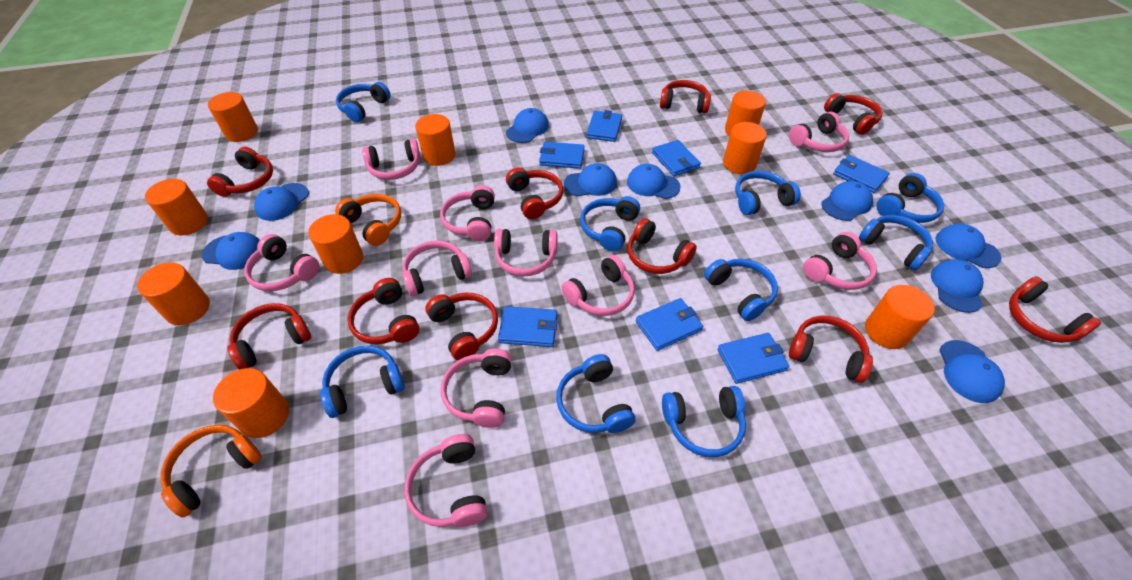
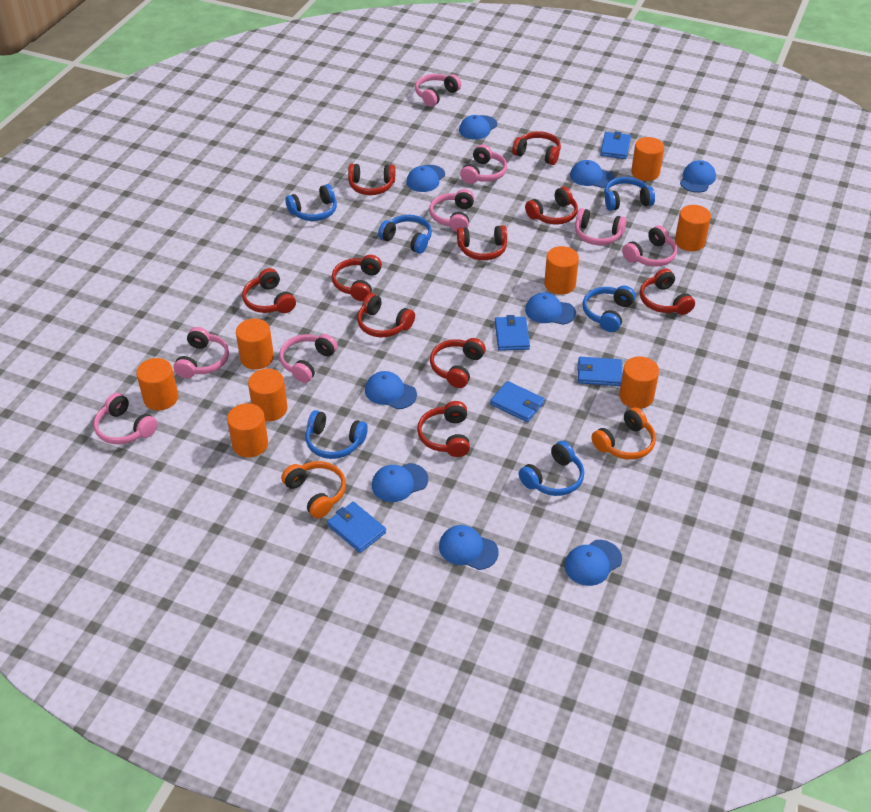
blue headphones: 9 -> 6
blue wallet: 7 -> 5
orange cylinder: 9 -> 8
pink headphones: 10 -> 8

